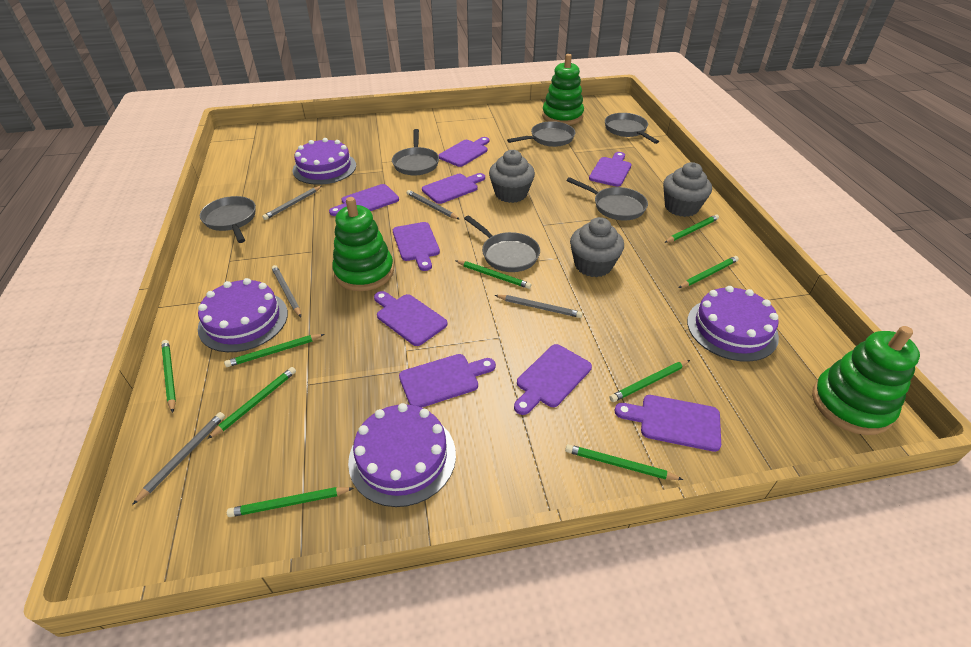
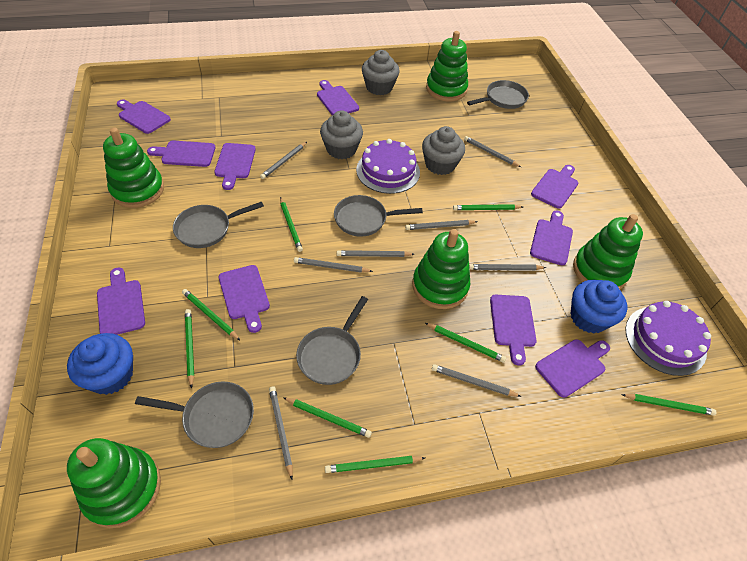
blue cupcake: 0 -> 2
green pencil: 9 -> 8
green stacking toy: 3 -> 5
grey pan: 6 -> 5
grey pencil: 5 -> 8
purple cake: 4 -> 2
purple cutting board: 9 -> 10

